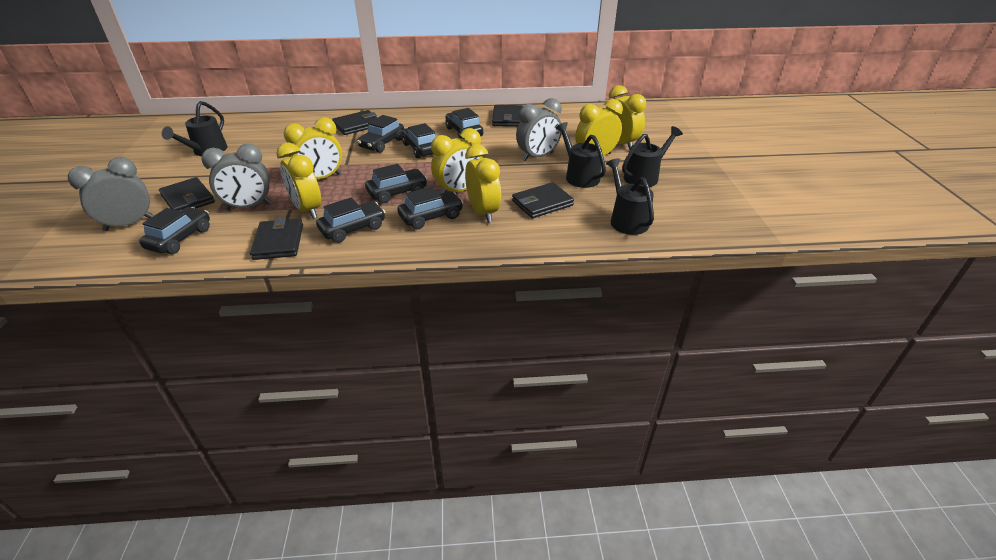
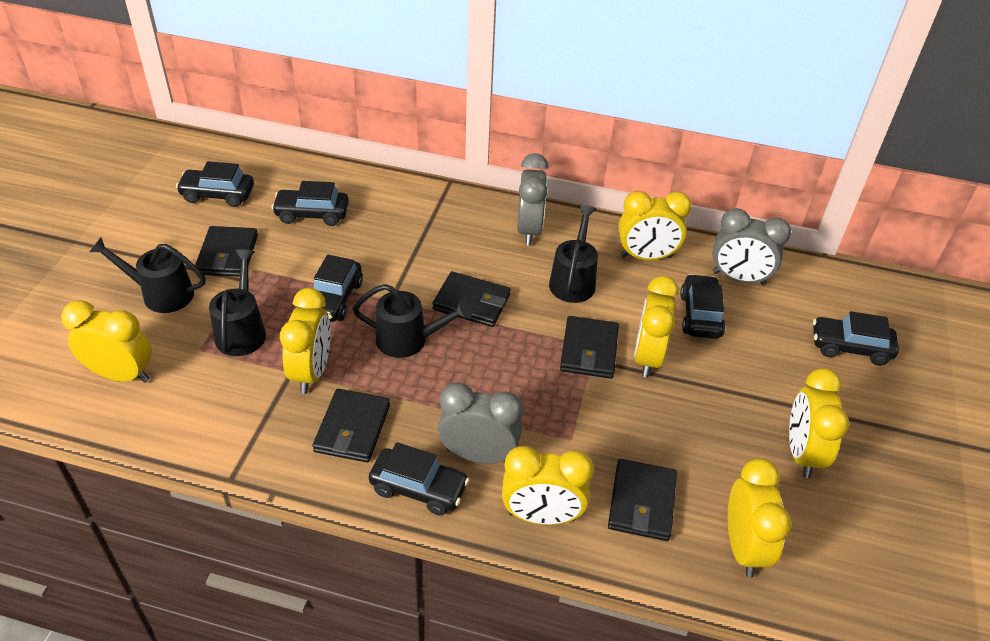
black car: 7 -> 6
yellow clock: 6 -> 7

